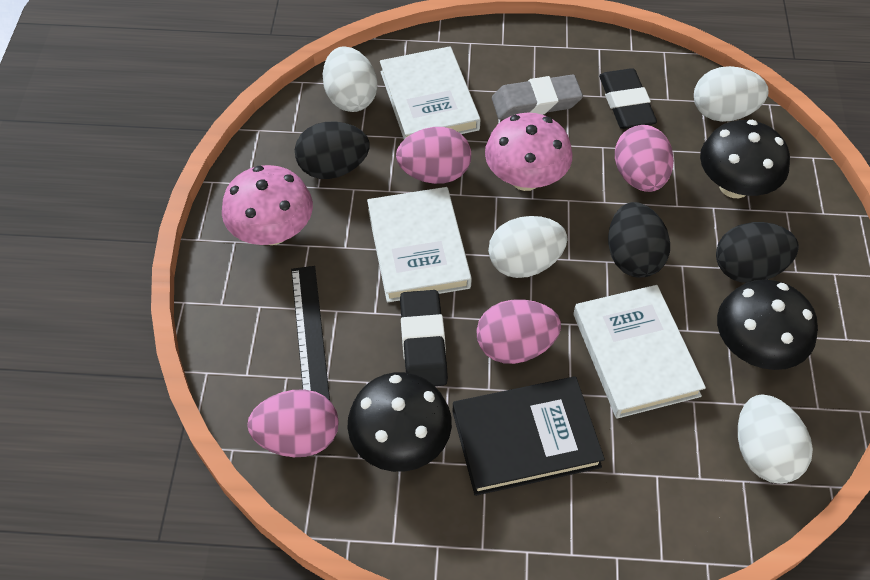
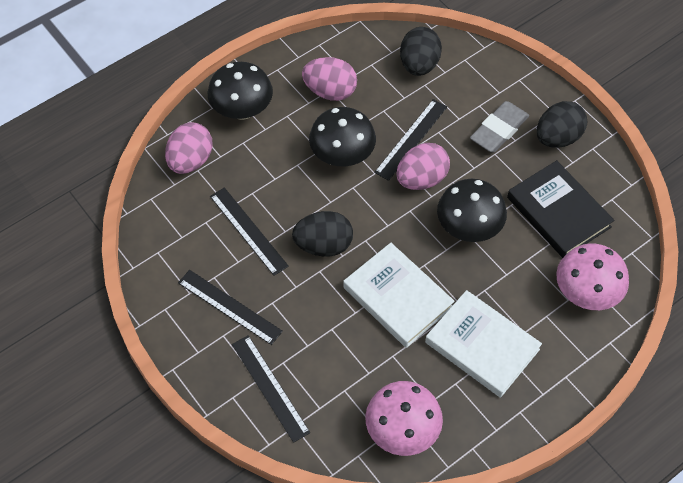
black eraser: 2 -> 0
black ruler: 1 -> 4
pink egg: 4 -> 3
white book: 3 -> 2
white egg: 4 -> 0

